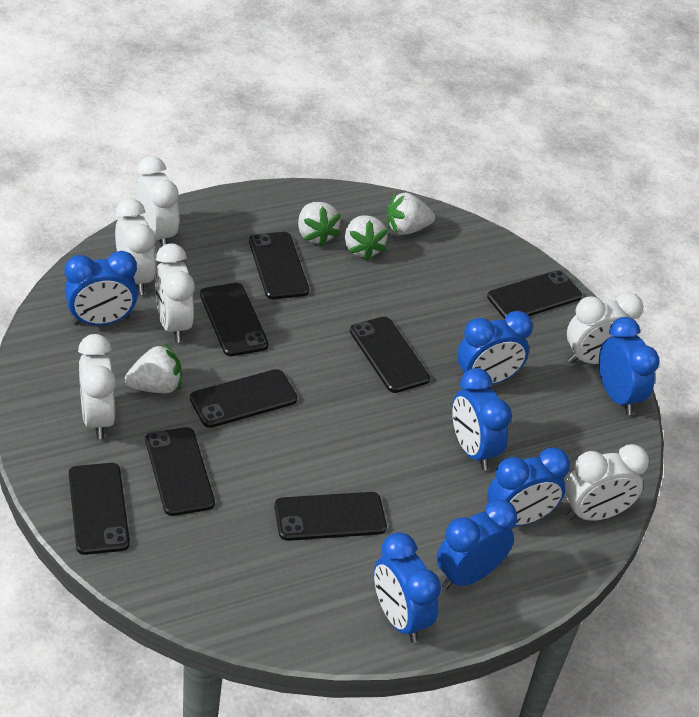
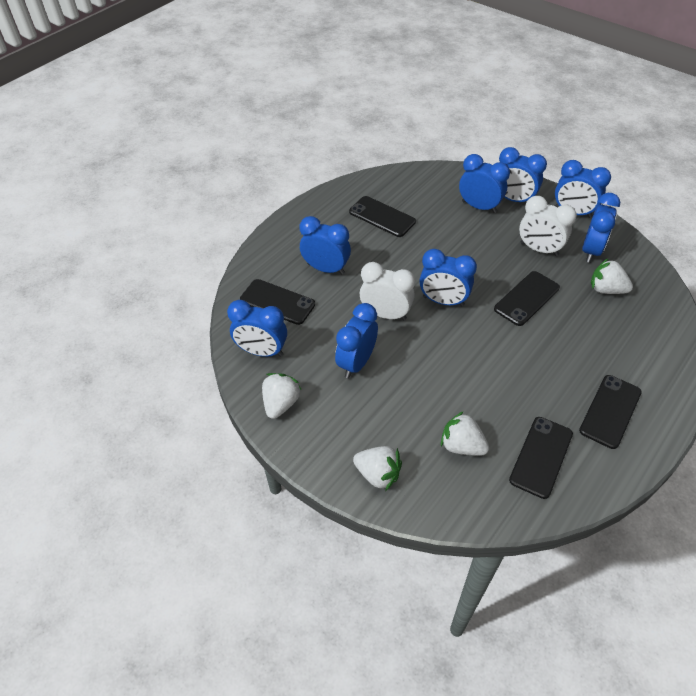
black phone: 8 -> 5
blue clock: 7 -> 8
white clock: 6 -> 2

